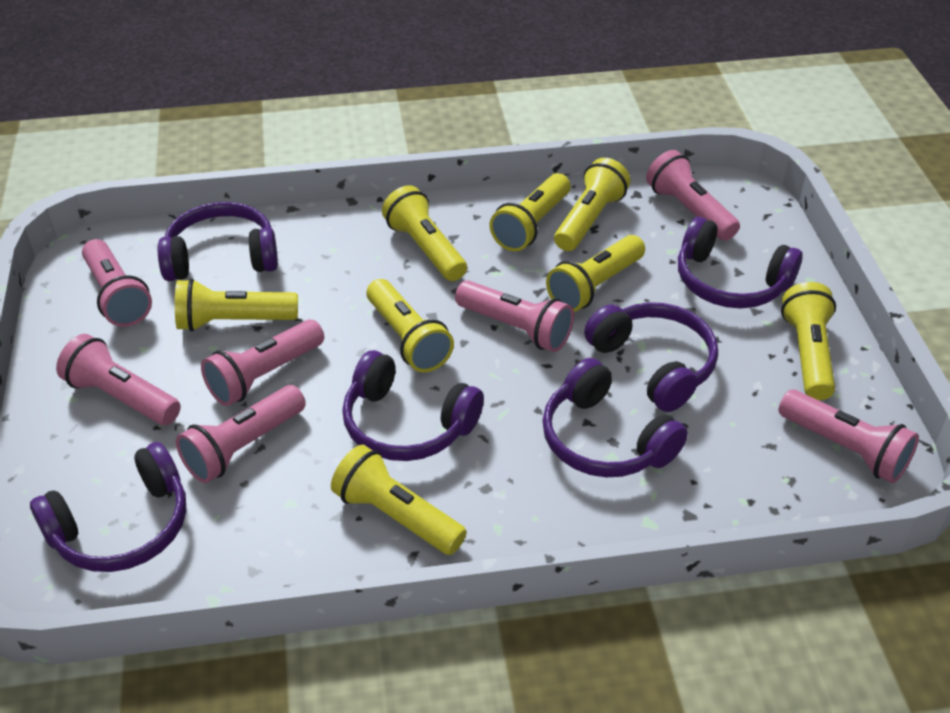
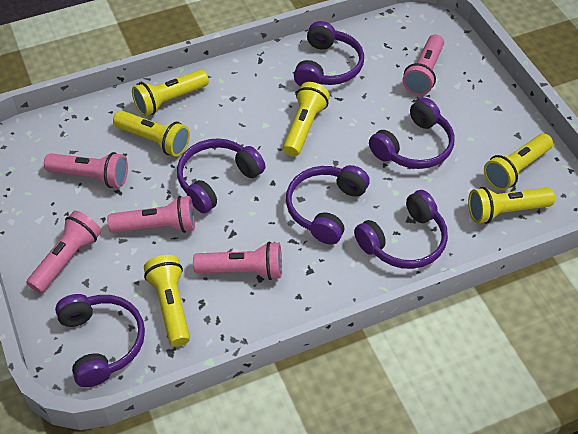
pink flashlight: 7 -> 5
yellow flashlight: 8 -> 6

